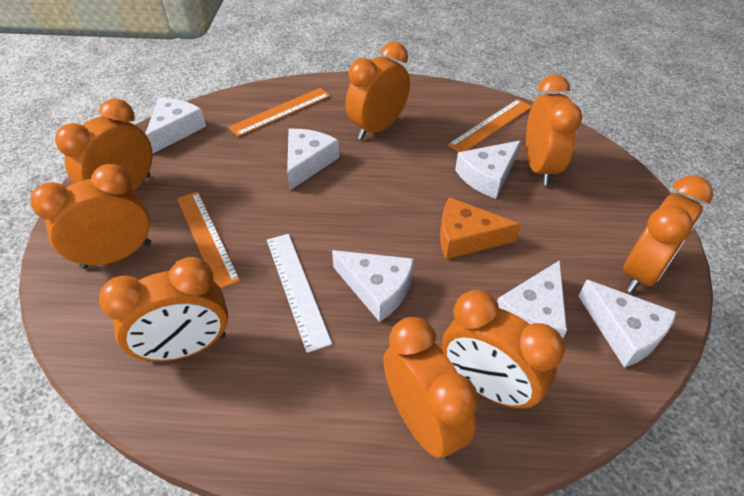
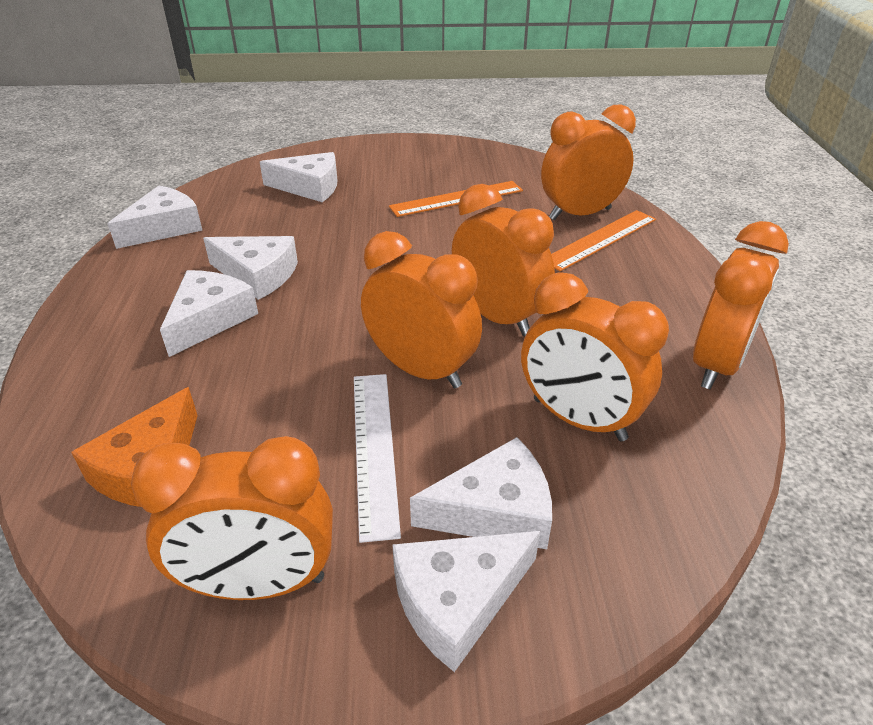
orange clock: 8 -> 6
orange ruler: 3 -> 2

